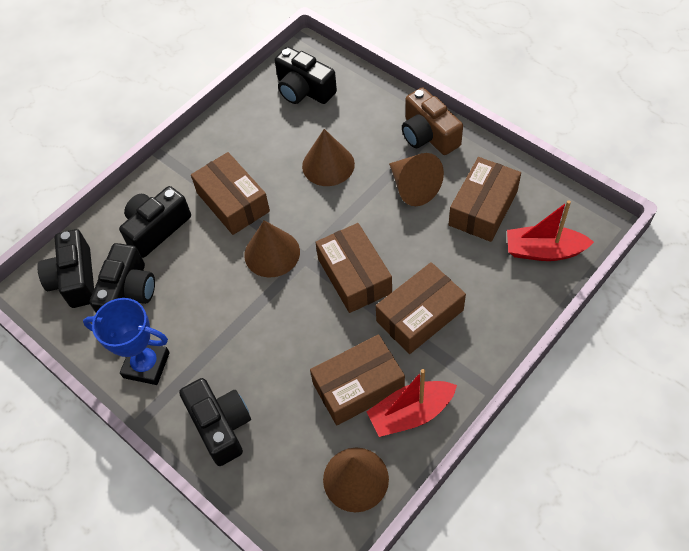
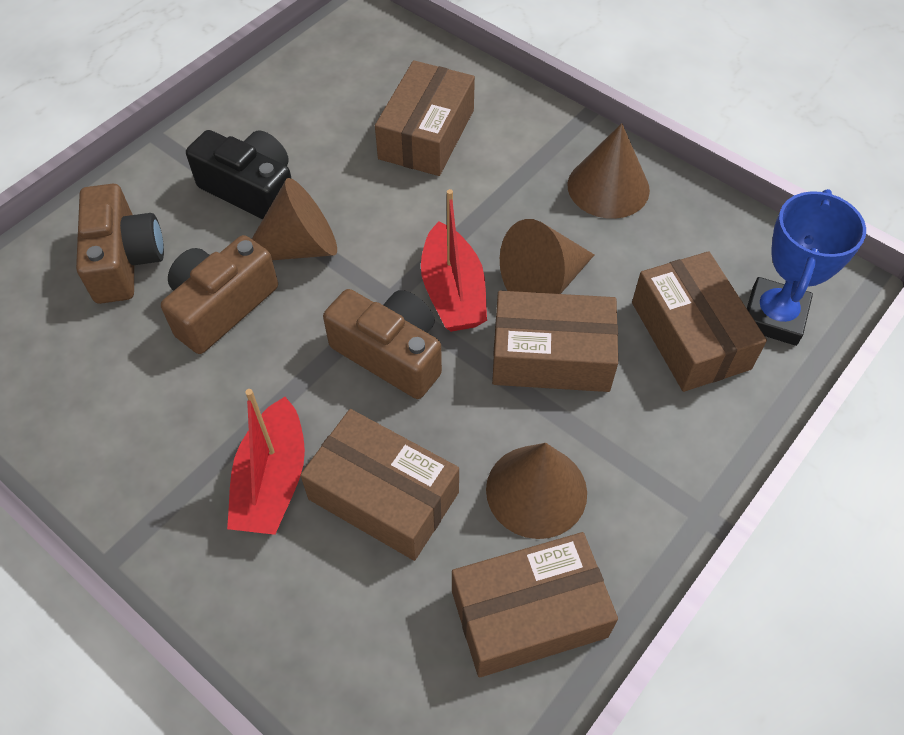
black camera: 5 -> 1
brown camera: 1 -> 3

